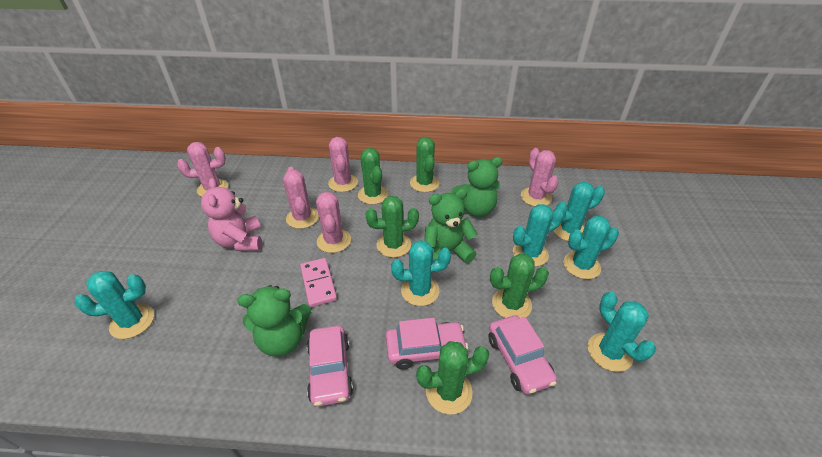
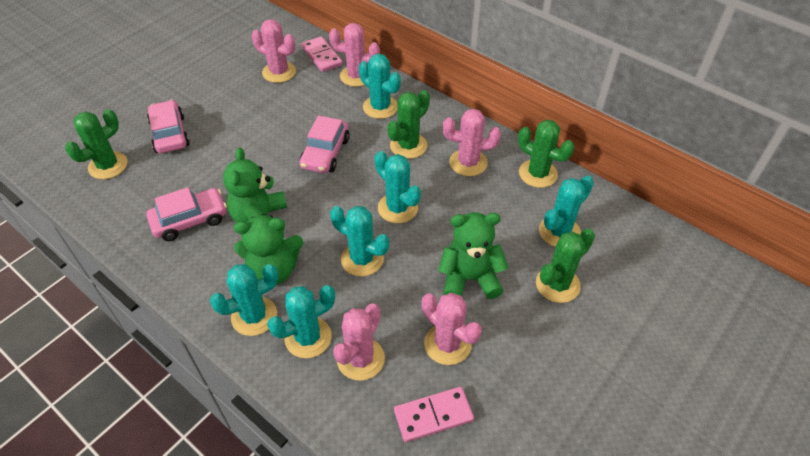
green cactus: 5 -> 4
pink domino: 1 -> 2
pink teddy bear: 1 -> 0

